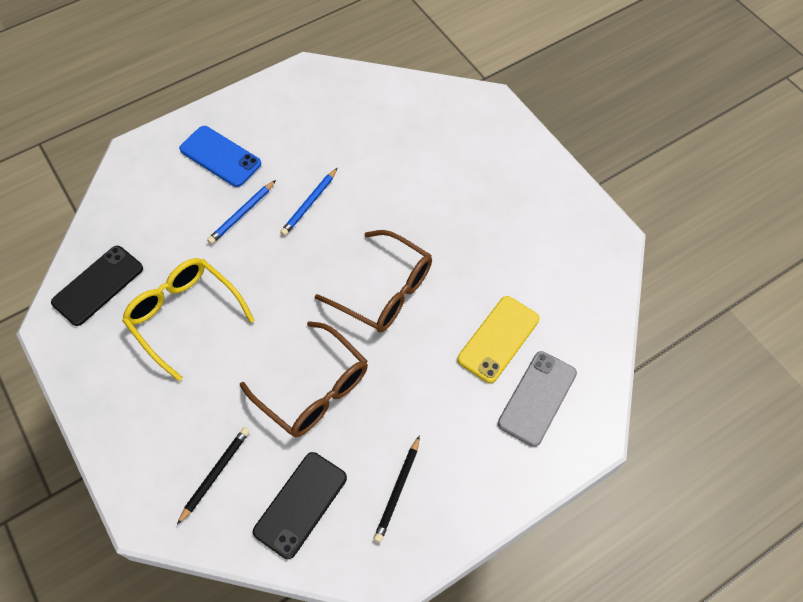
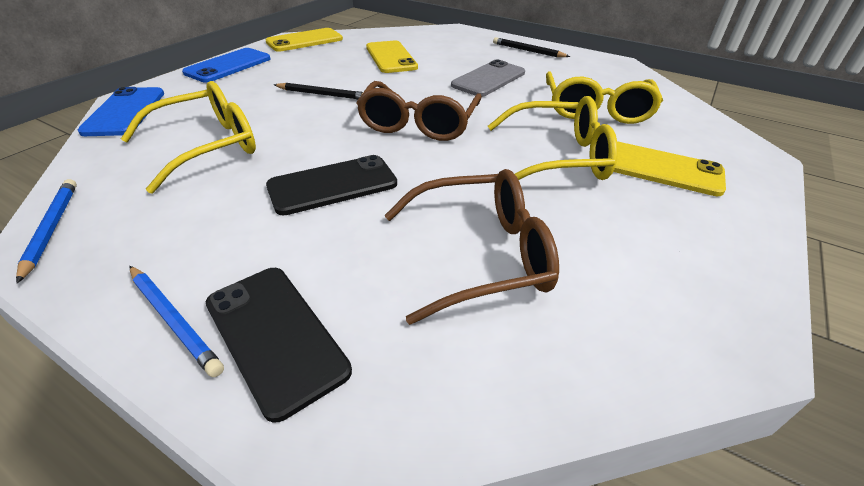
blue phone: 1 -> 2
yellow glasses: 1 -> 3
yellow phone: 1 -> 3

